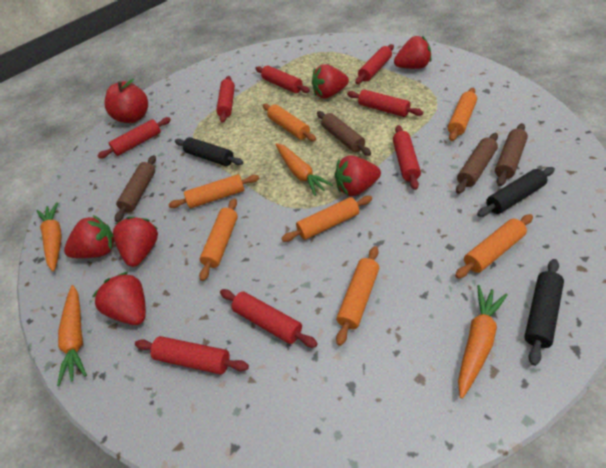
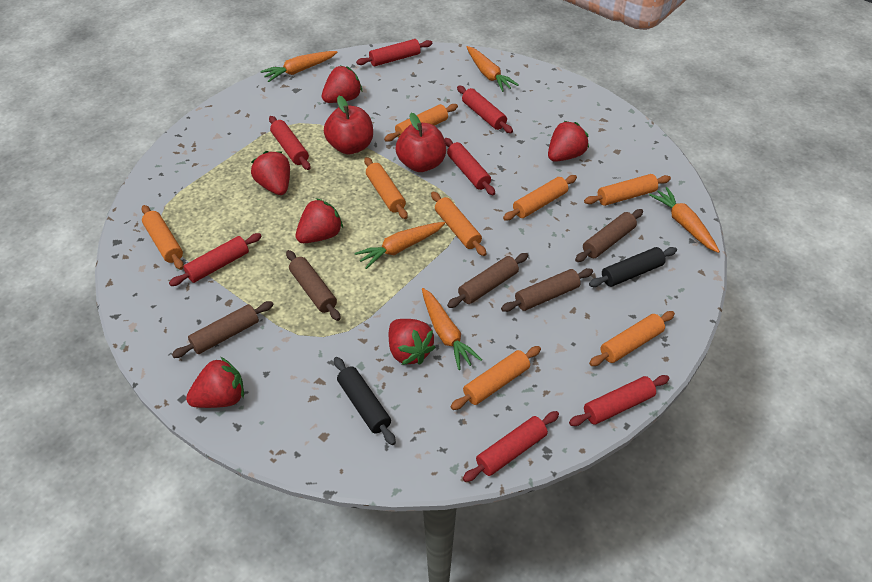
black rolling pin: 3 -> 2
brown rolling pin: 4 -> 5
orange carrot: 4 -> 5
orange rolling pin: 7 -> 8
red apple: 1 -> 2
red rolling pin: 8 -> 7

